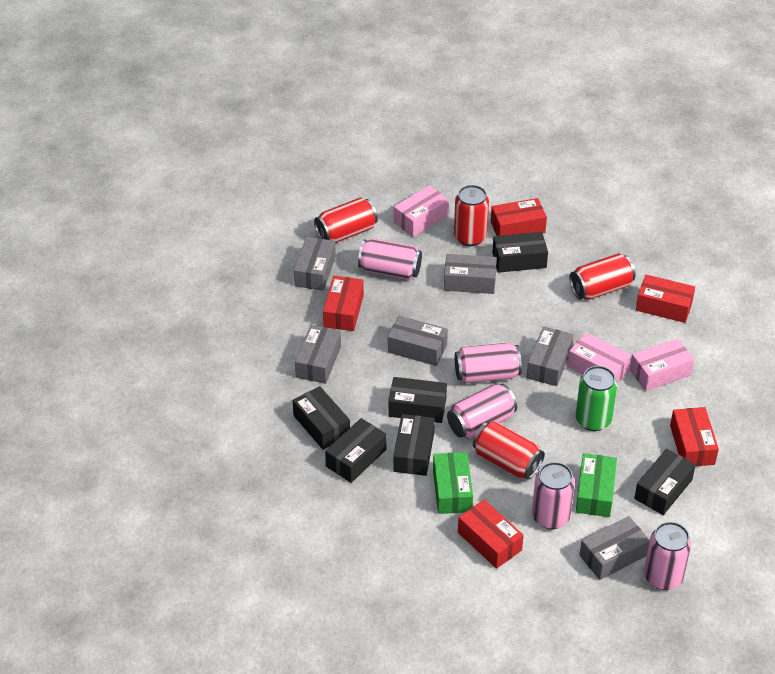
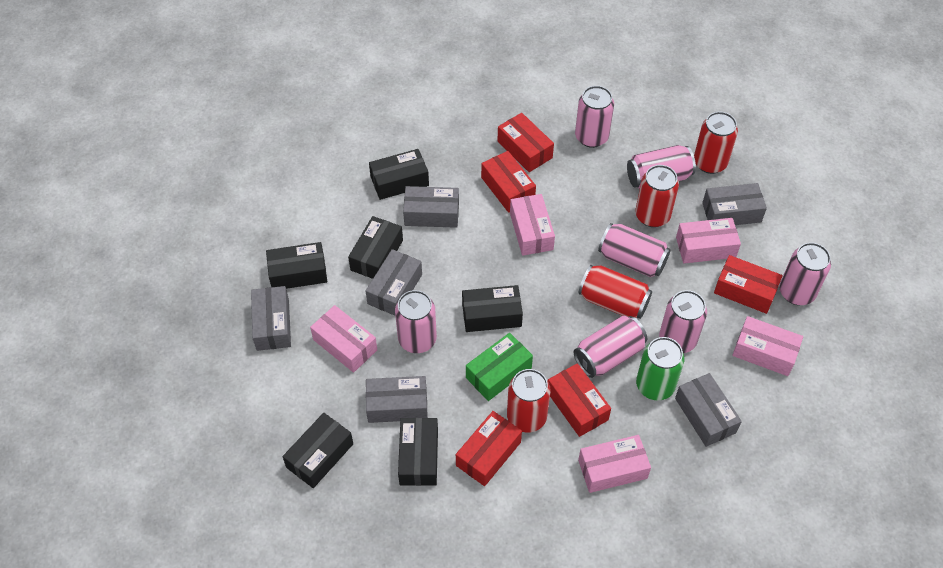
green box: 2 -> 1
pink box: 3 -> 5
pink can: 5 -> 7

